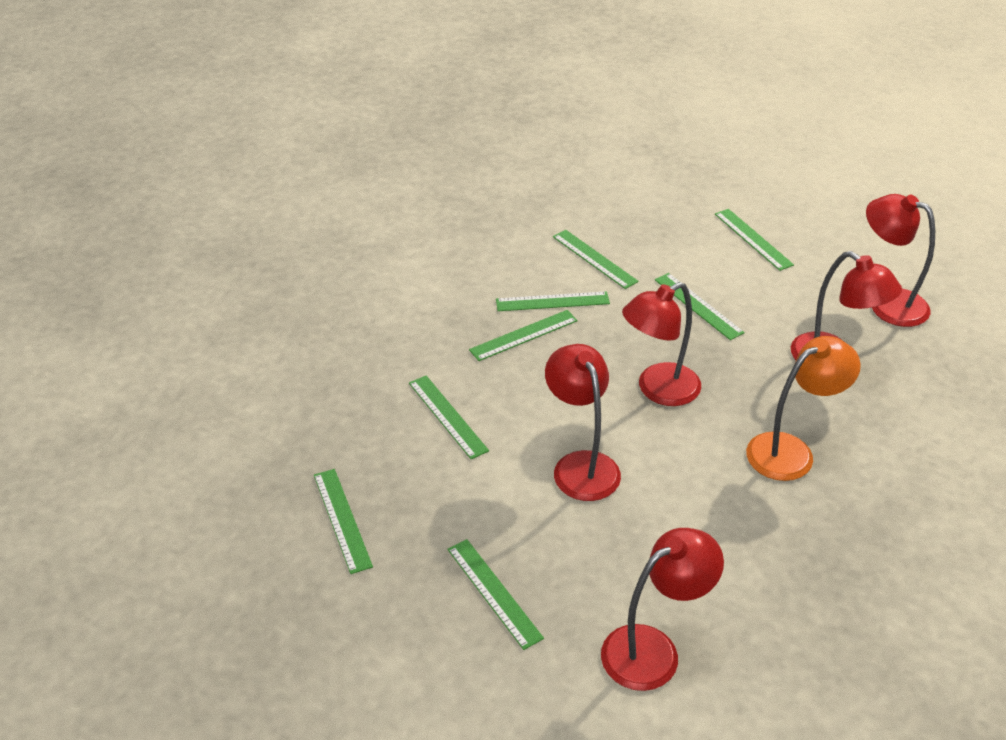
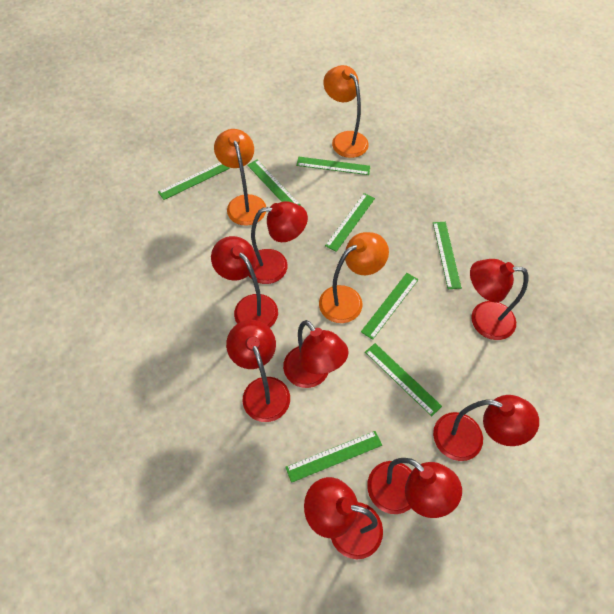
orange lamp: 1 -> 3
red lamp: 5 -> 8

